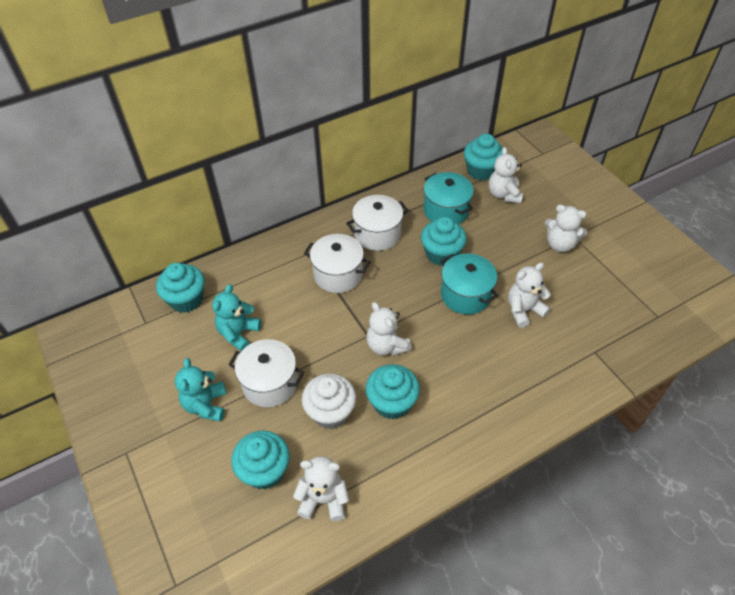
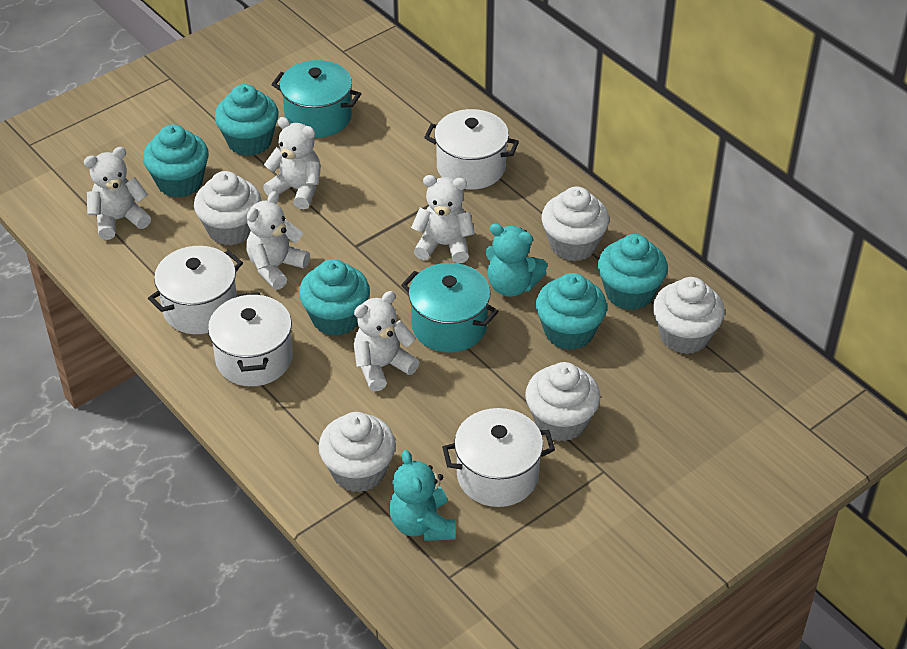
white cupcake: 1 -> 5
white pot: 3 -> 4

